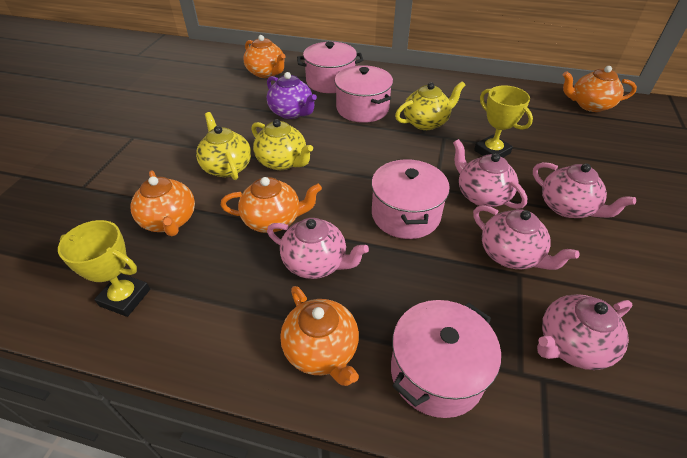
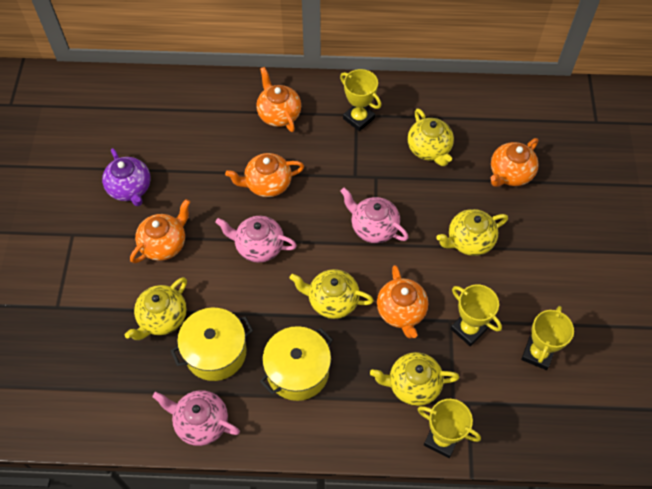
pink pot: 4 -> 0
pink teapot: 5 -> 3
yellow pot: 0 -> 2
yellow teapot: 3 -> 5
yellow trophy: 2 -> 4

